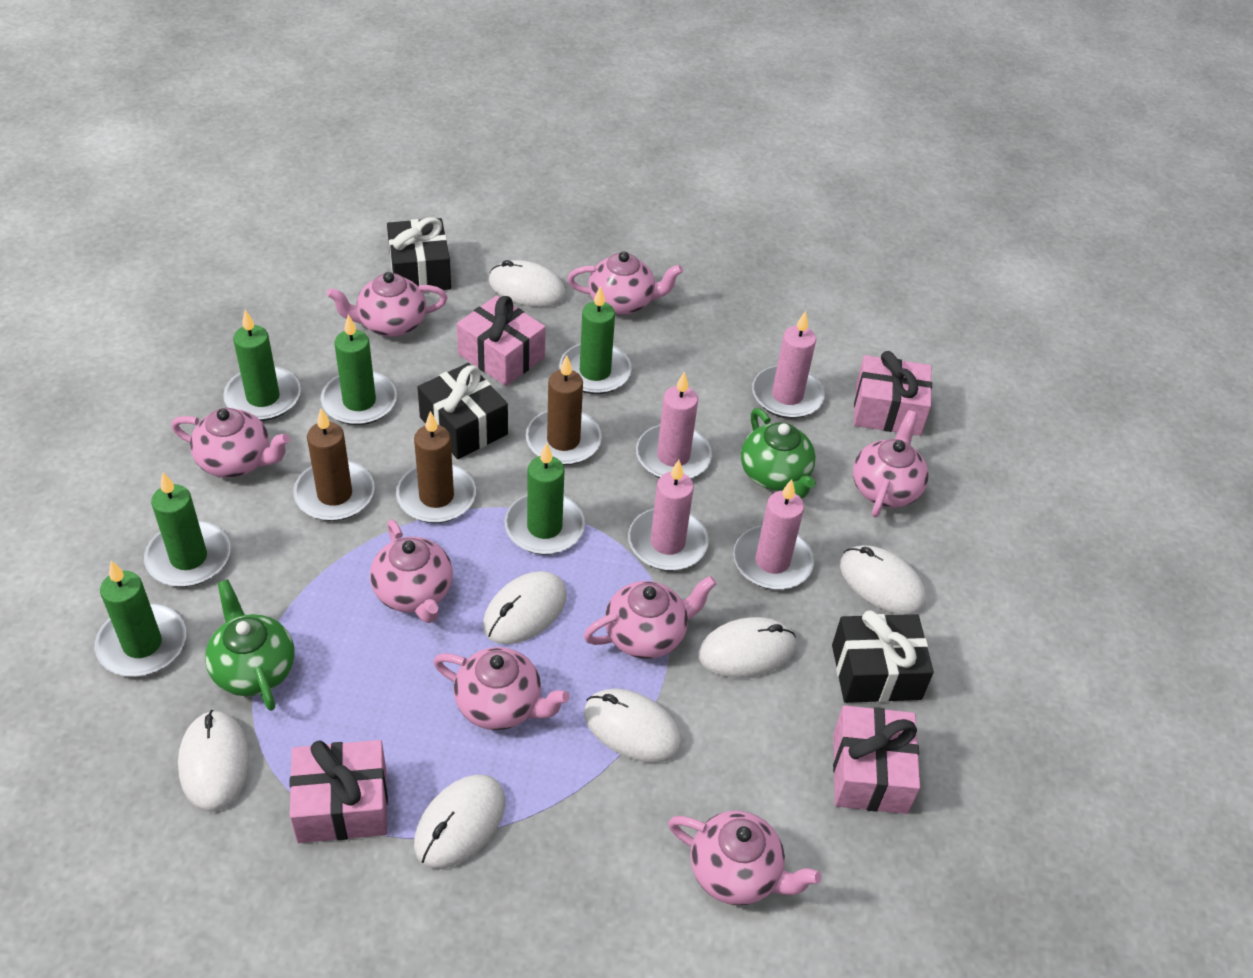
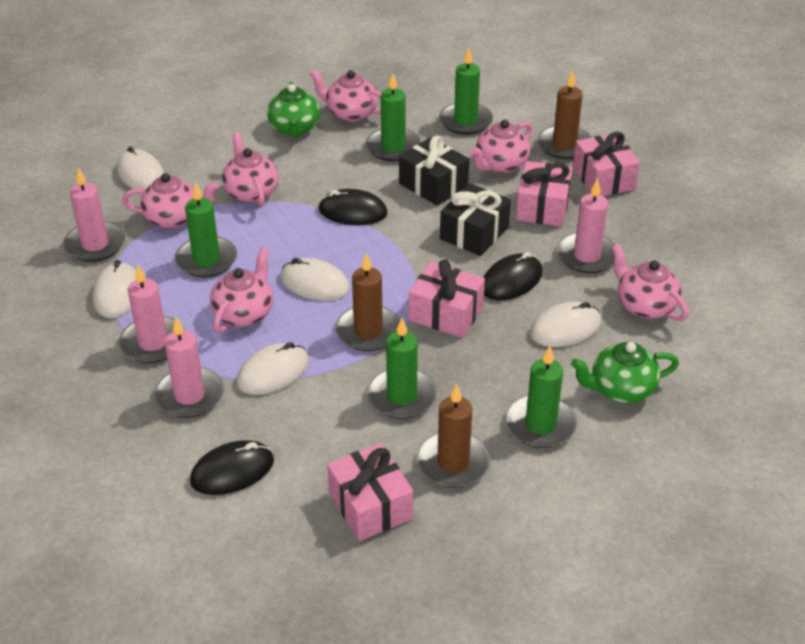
black gift: 3 -> 2
black mouse: 0 -> 3
green candle: 6 -> 5
pink teapot: 8 -> 6
white mouse: 7 -> 5

